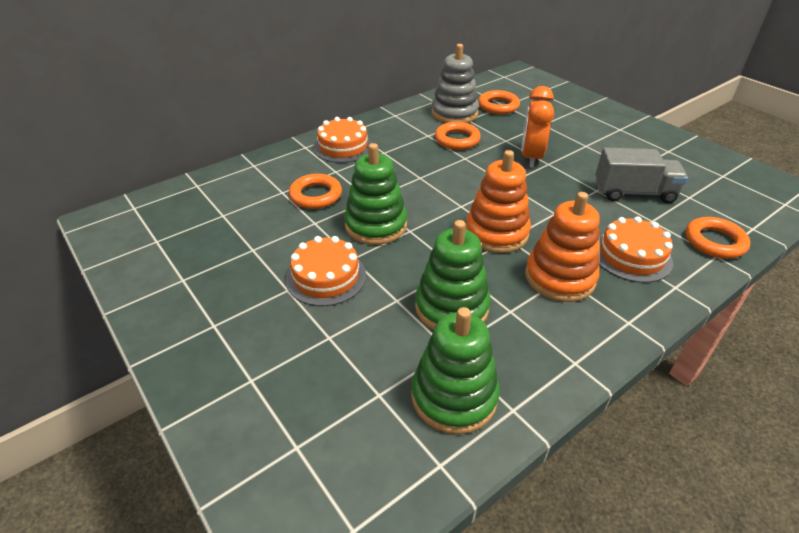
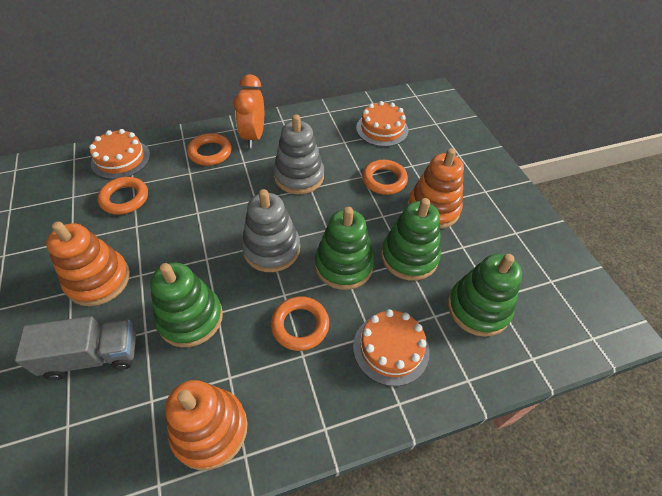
green stacking toy: 3 -> 4
grey stacking toy: 1 -> 2
orange stacking toy: 2 -> 3

